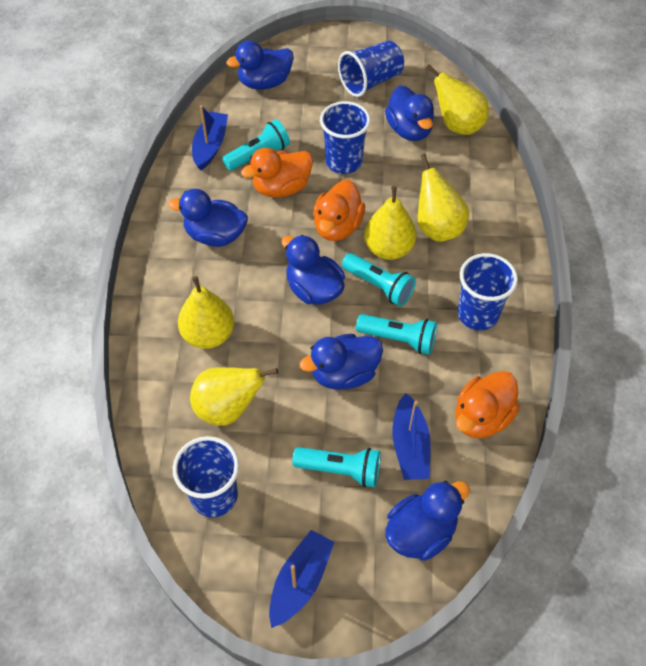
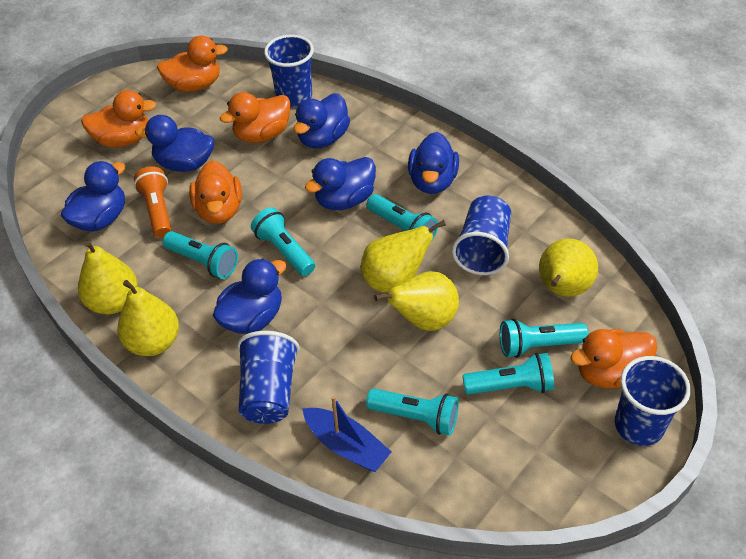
blue boat: 3 -> 1
orange duck: 3 -> 5
orange flashlight: 0 -> 1
turquoise flashlight: 4 -> 6

